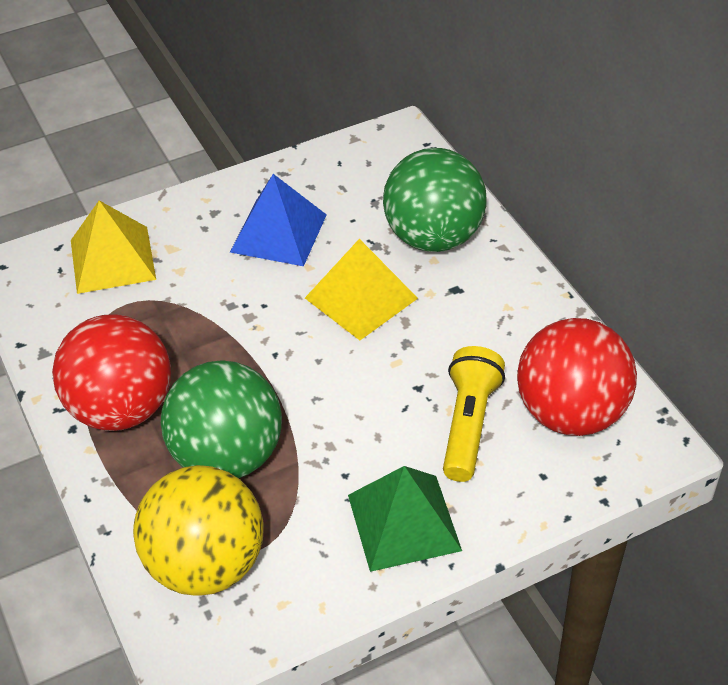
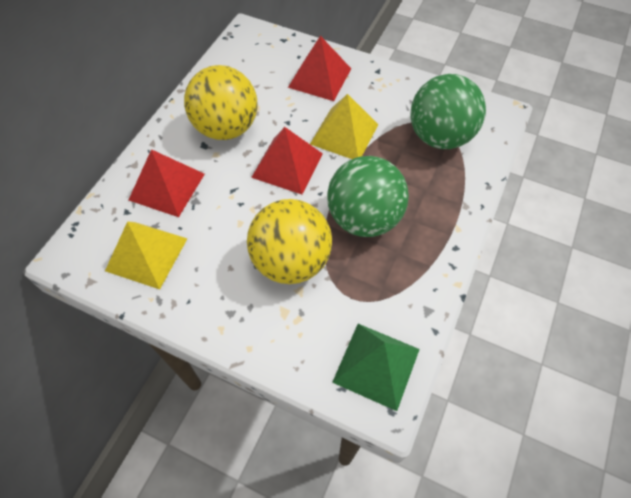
blue pyramid: 1 -> 0
red ball: 2 -> 0
red pyramid: 0 -> 3
yellow ball: 1 -> 2
yellow flashlight: 1 -> 0

